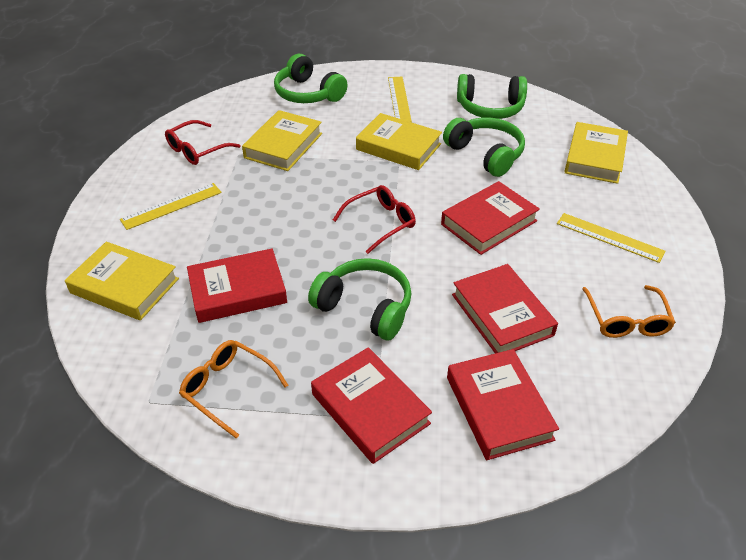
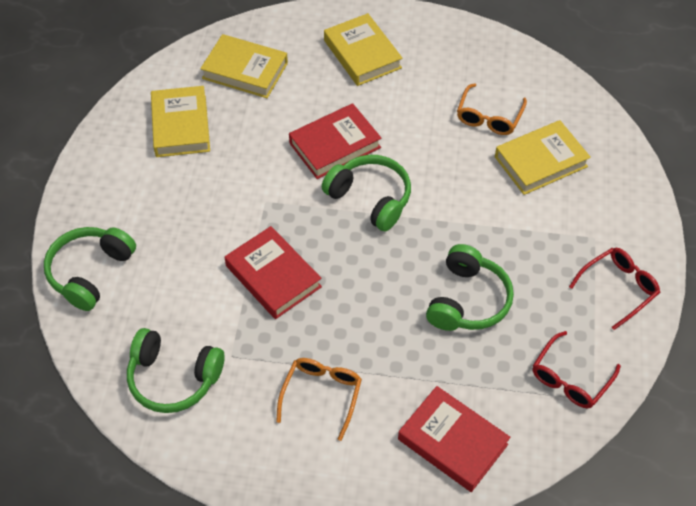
red book: 5 -> 3
yellow ruler: 3 -> 0

